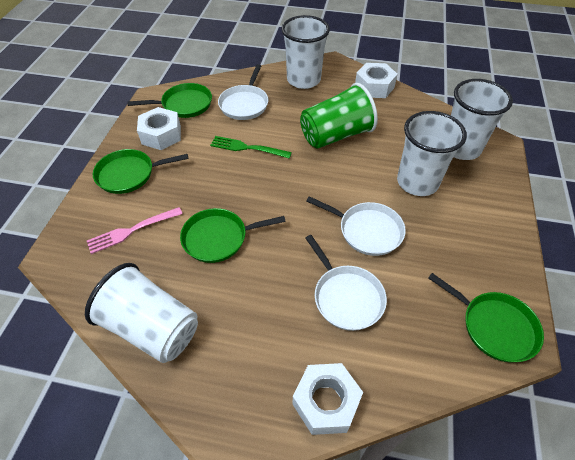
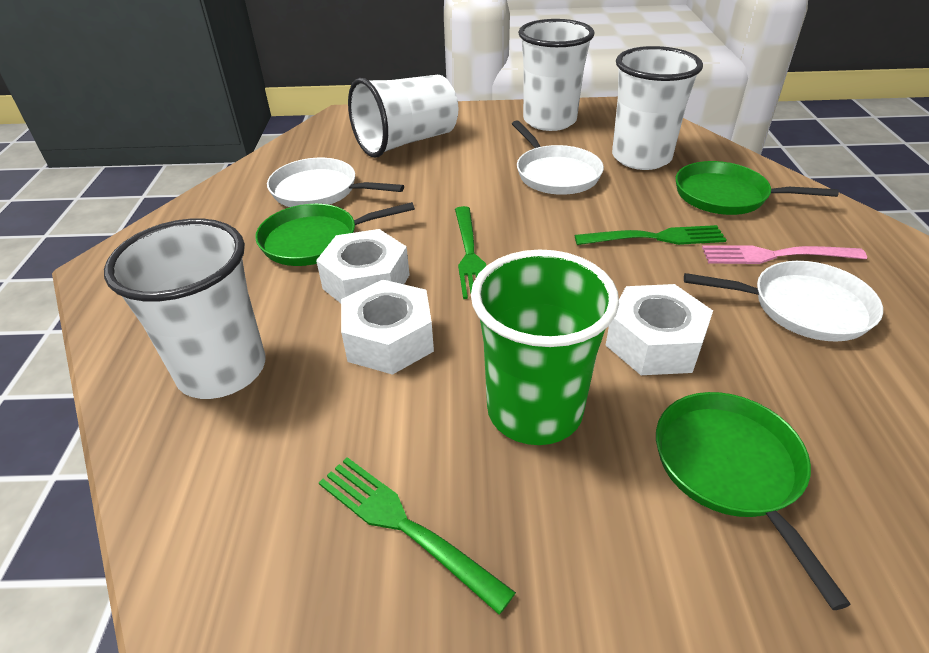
green fork: 1 -> 3
green pan: 4 -> 3

